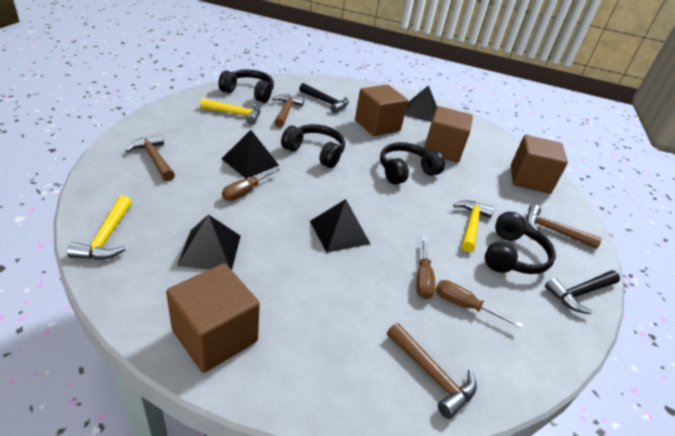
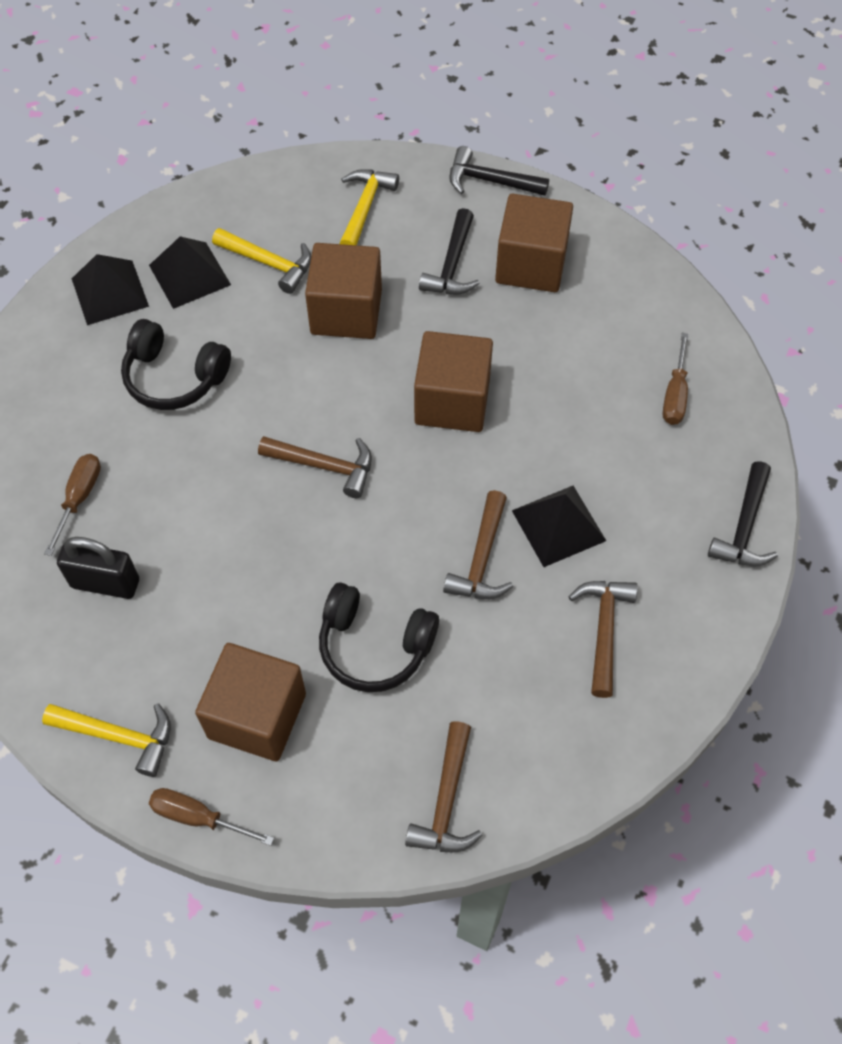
black hammer: 2 -> 3
black headphones: 4 -> 2
black padlock: 0 -> 1
black pyramid: 4 -> 3

